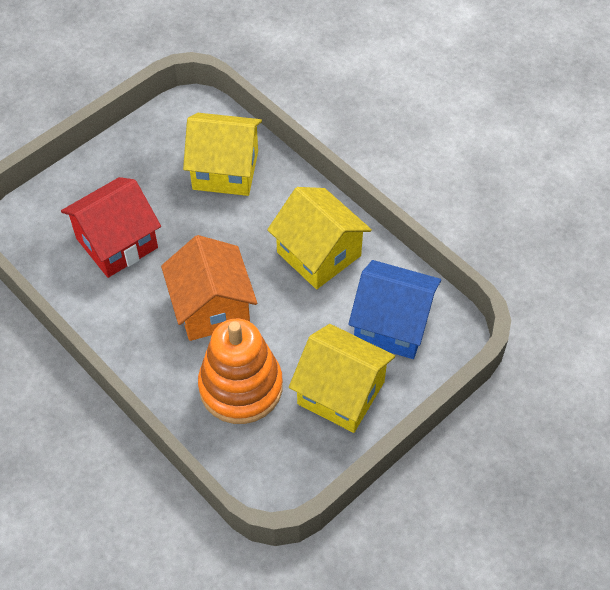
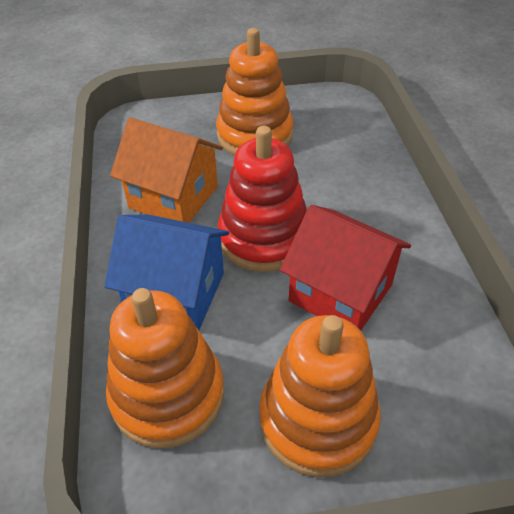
orange stacking toy: 1 -> 3
red stacking toy: 0 -> 1
yellow house: 3 -> 0

